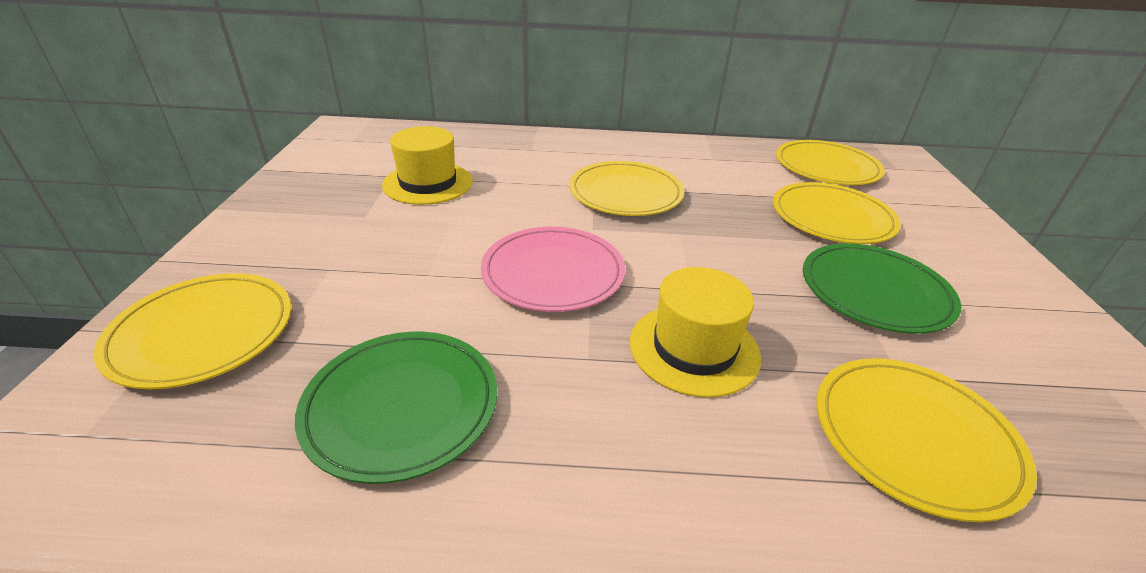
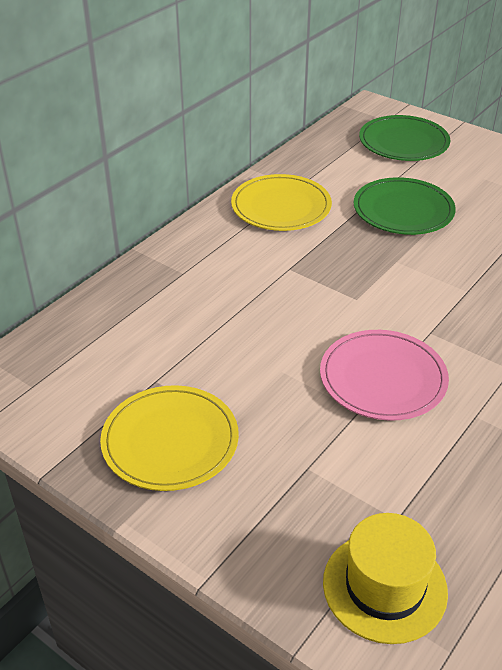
yellow hat: 2 -> 1
yellow plate: 5 -> 2

